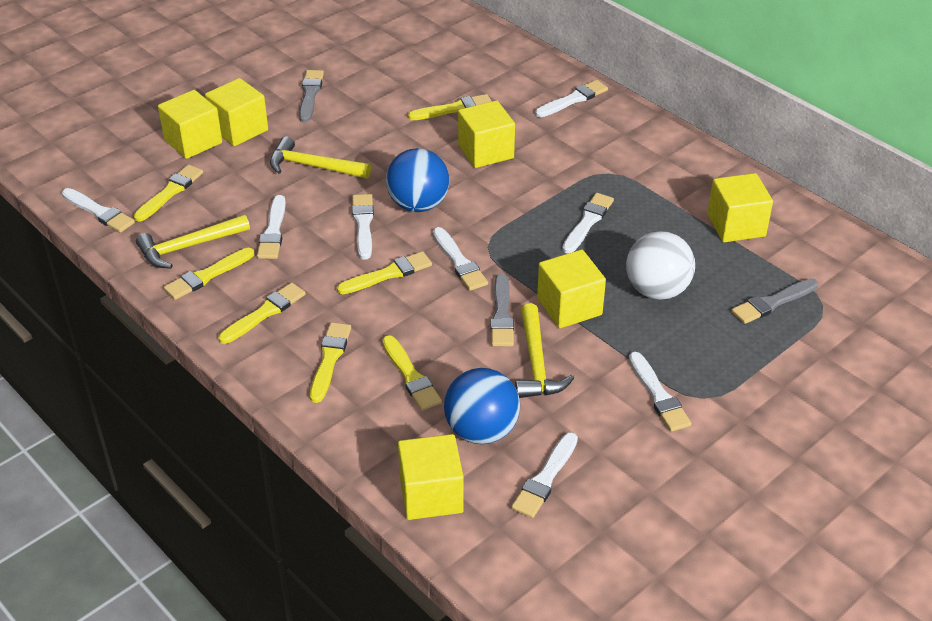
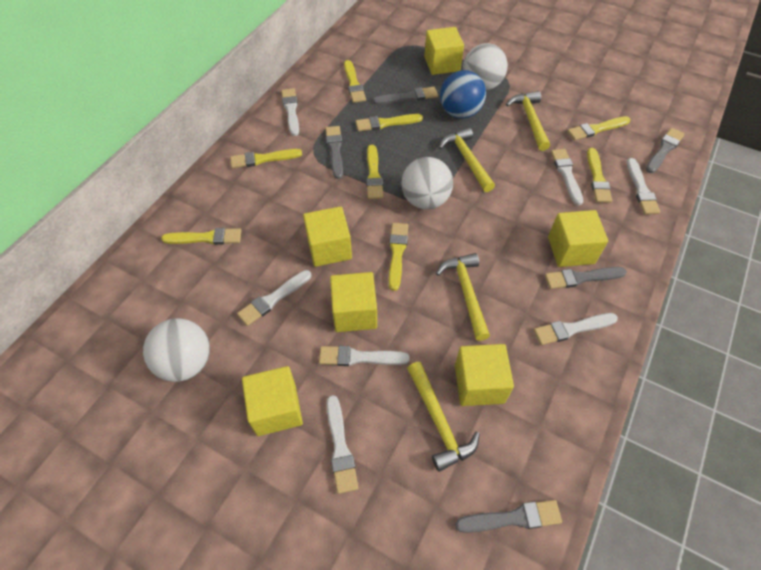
blue ball: 2 -> 1
grey brush: 3 -> 5
white ball: 1 -> 3
white brush: 8 -> 7
yellow brush: 7 -> 8
yellow hammer: 3 -> 4

